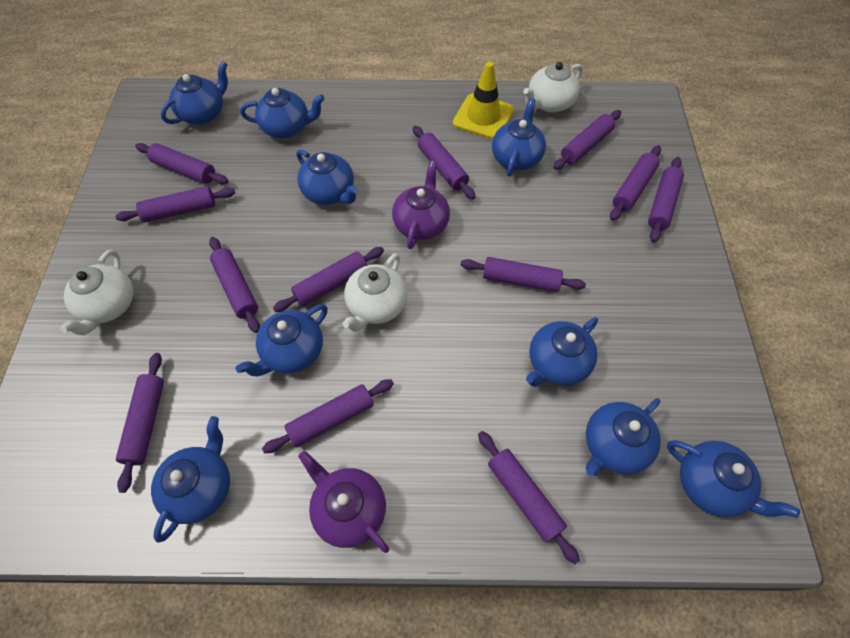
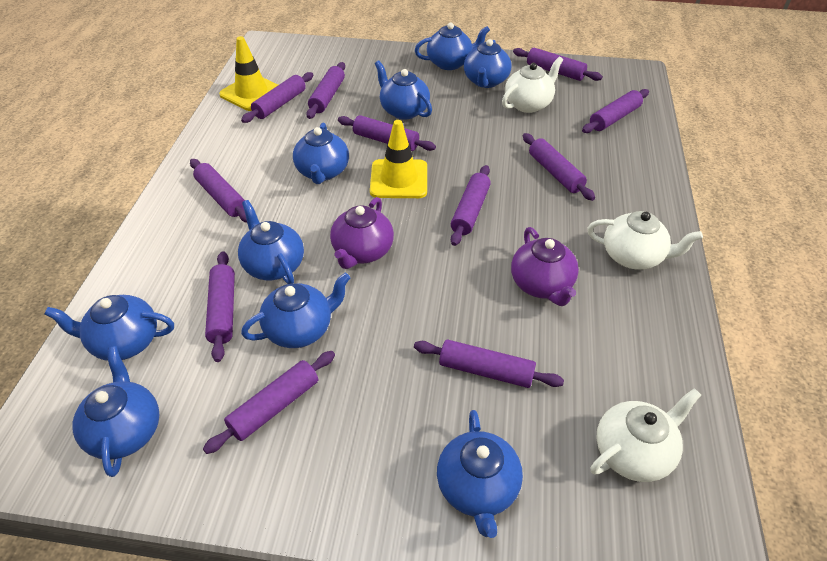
purple rolling pin: 12 -> 11
yellow traffic cone: 1 -> 2

